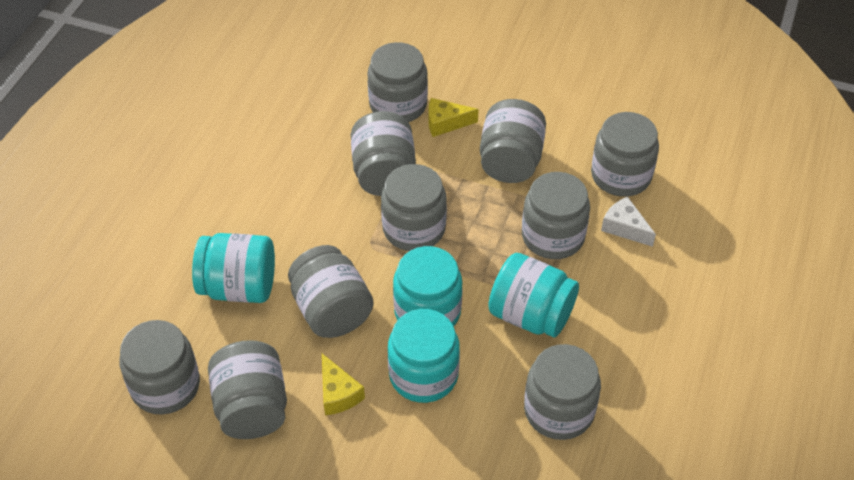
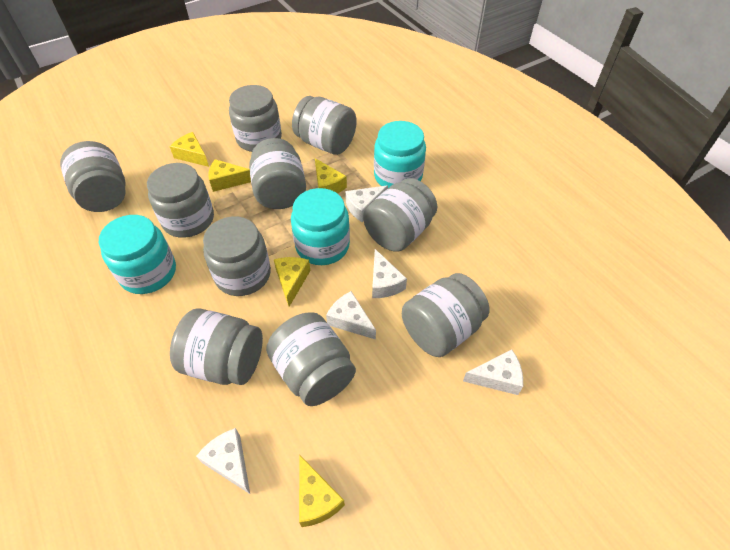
turquoise jar: 4 -> 3
white cheese: 1 -> 5
yellow cheese: 2 -> 5

